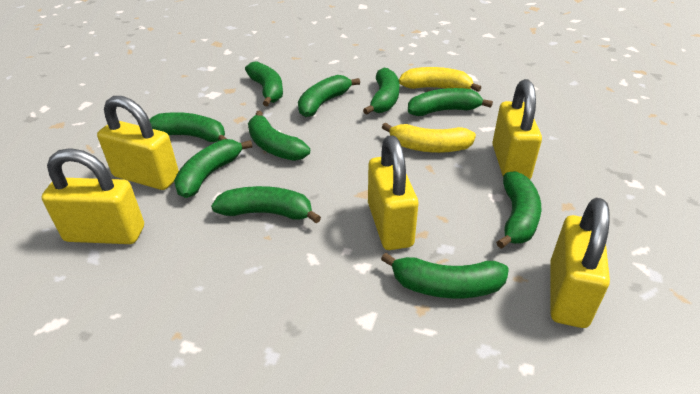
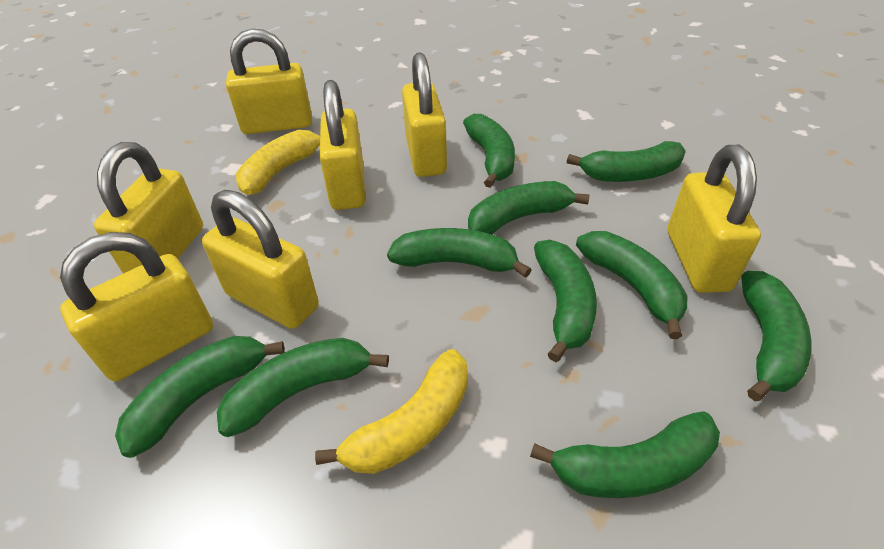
yellow padlock: 5 -> 7

